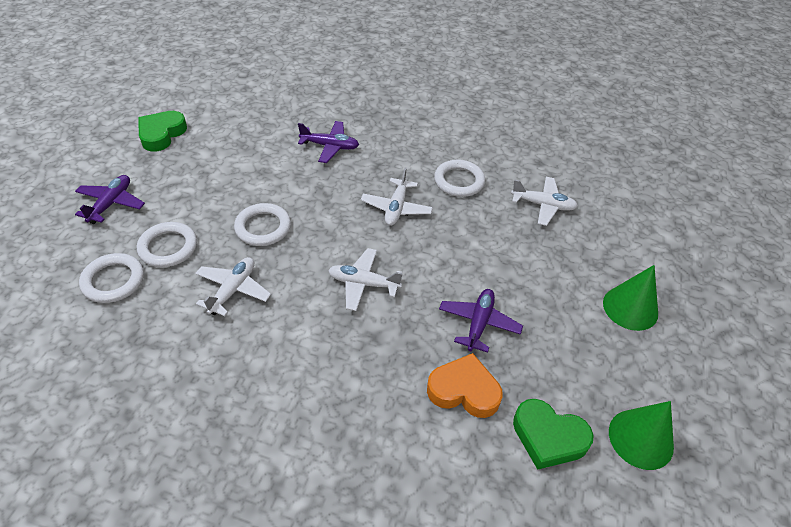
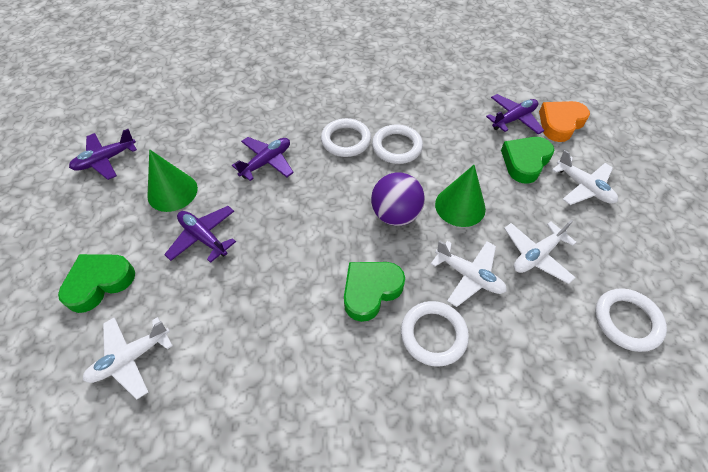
green heart: 2 -> 3
purple ball: 0 -> 1
purple plane: 3 -> 4

